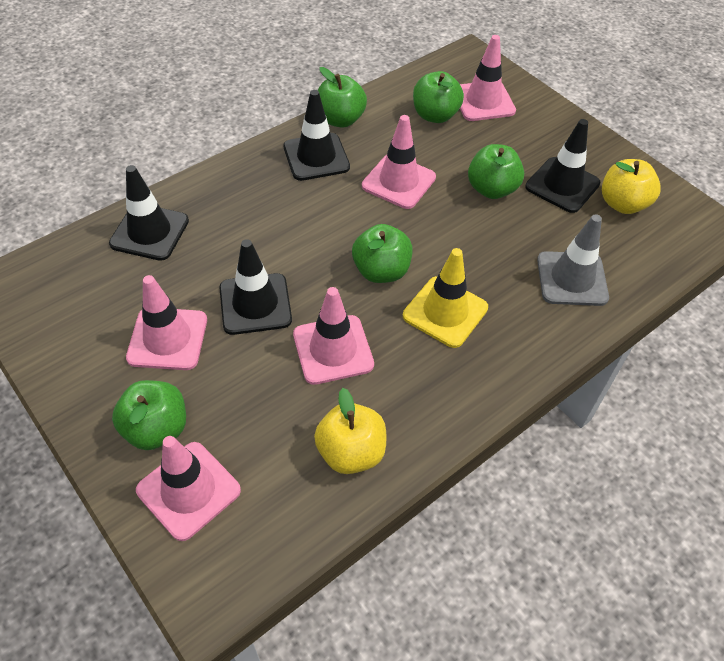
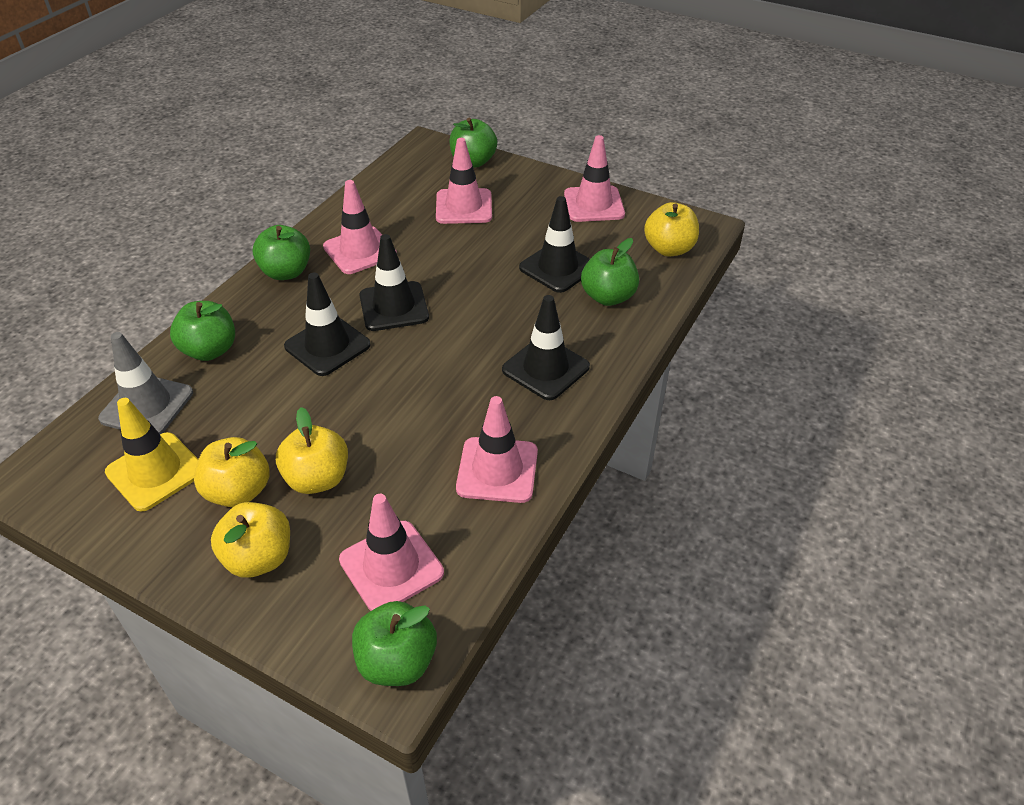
yellow apple: 2 -> 4

